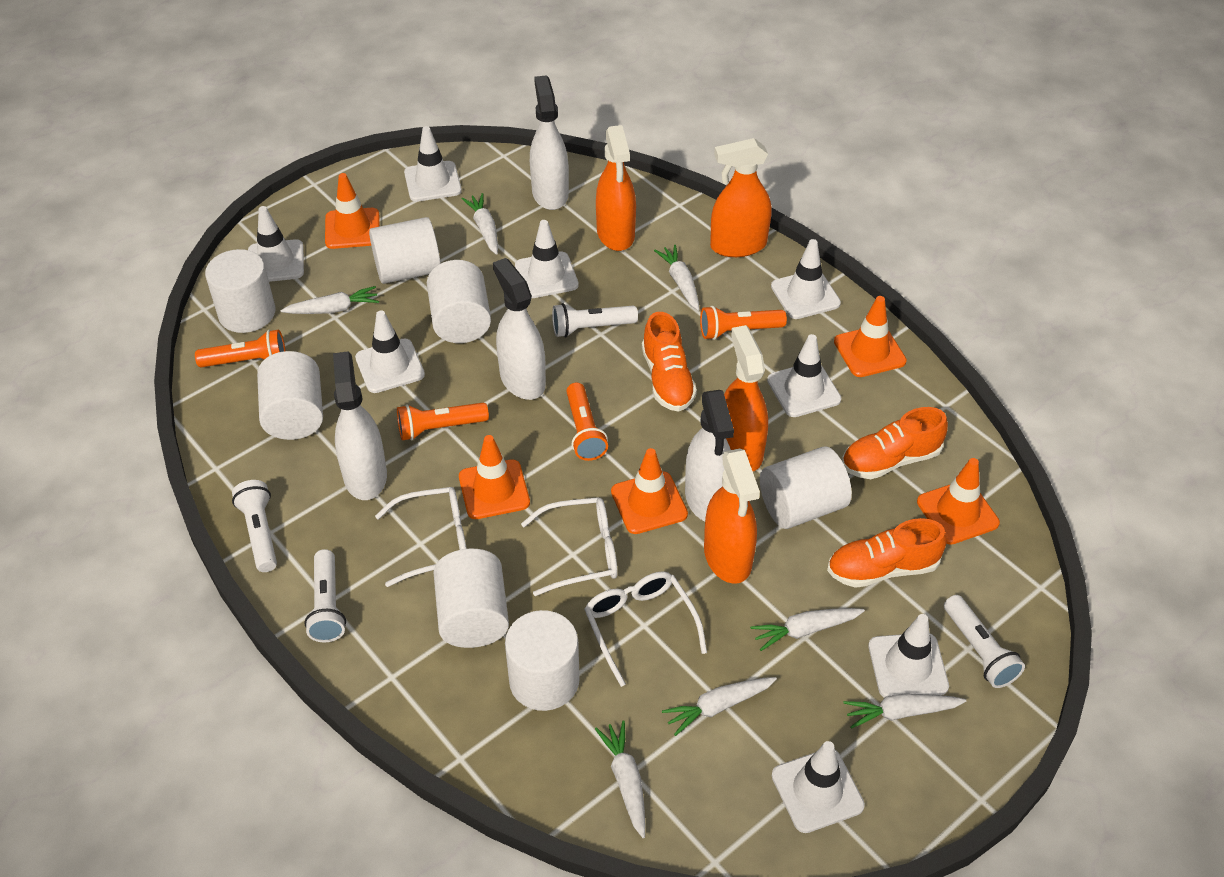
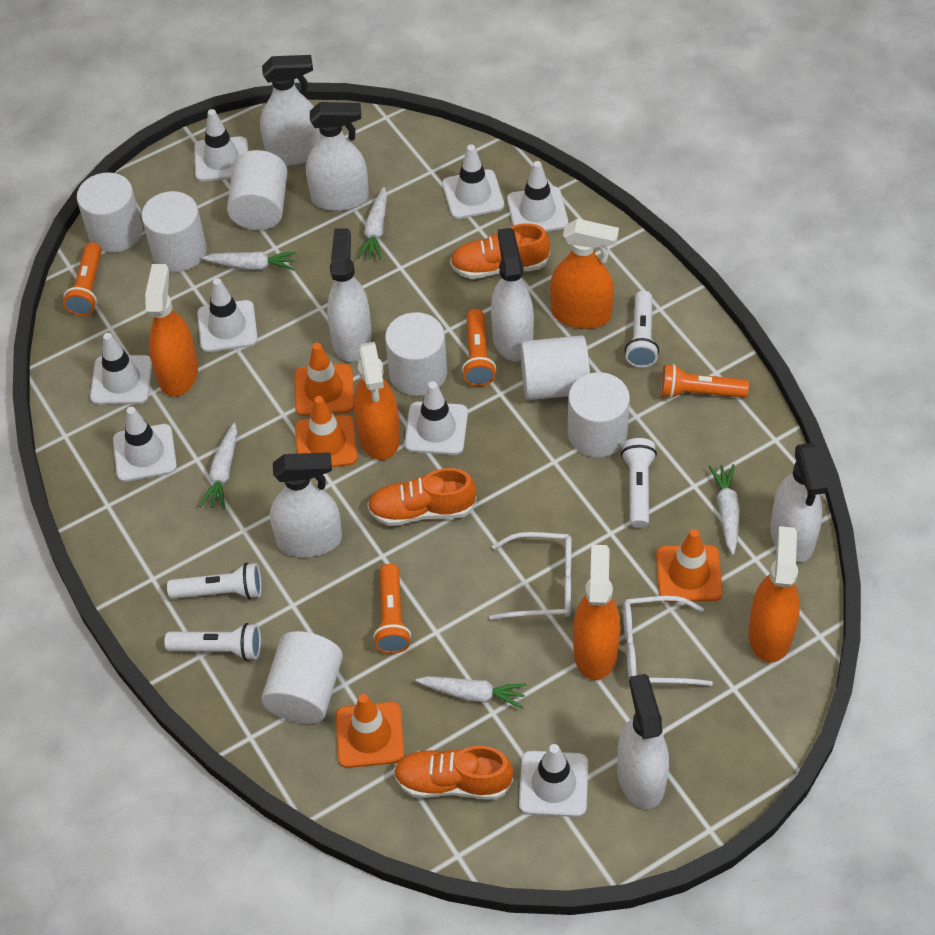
orange spray bottle: 4 -> 5
orange traffic cone: 5 -> 4
white carrot: 7 -> 5
white glasses: 3 -> 2
white spray bottle: 4 -> 7

